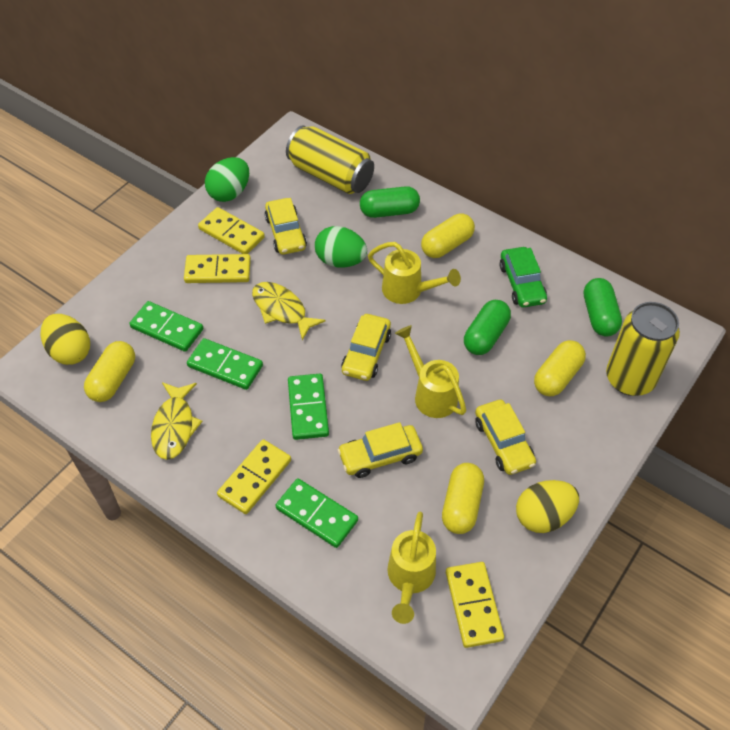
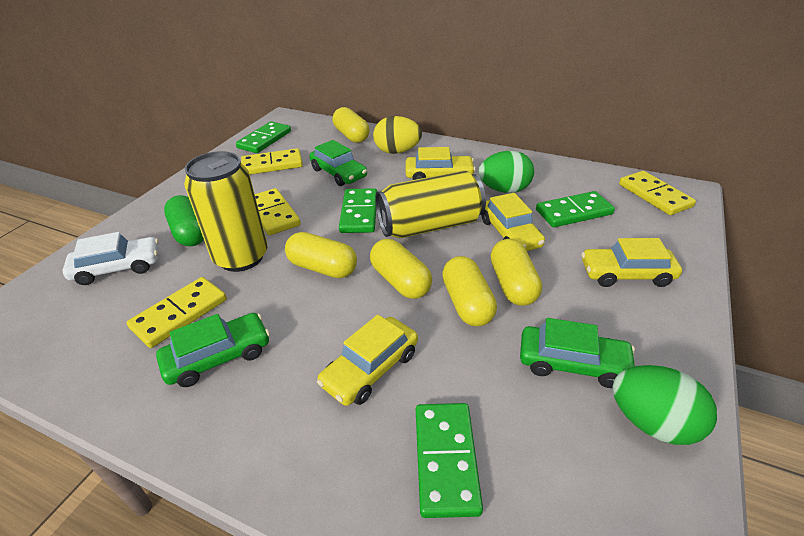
green capsule: 3 -> 1
green car: 1 -> 3
white car: 0 -> 1
yellow capsule: 4 -> 5
yellow egg: 2 -> 1
yellow fish: 2 -> 0
yellow watering can: 3 -> 0

